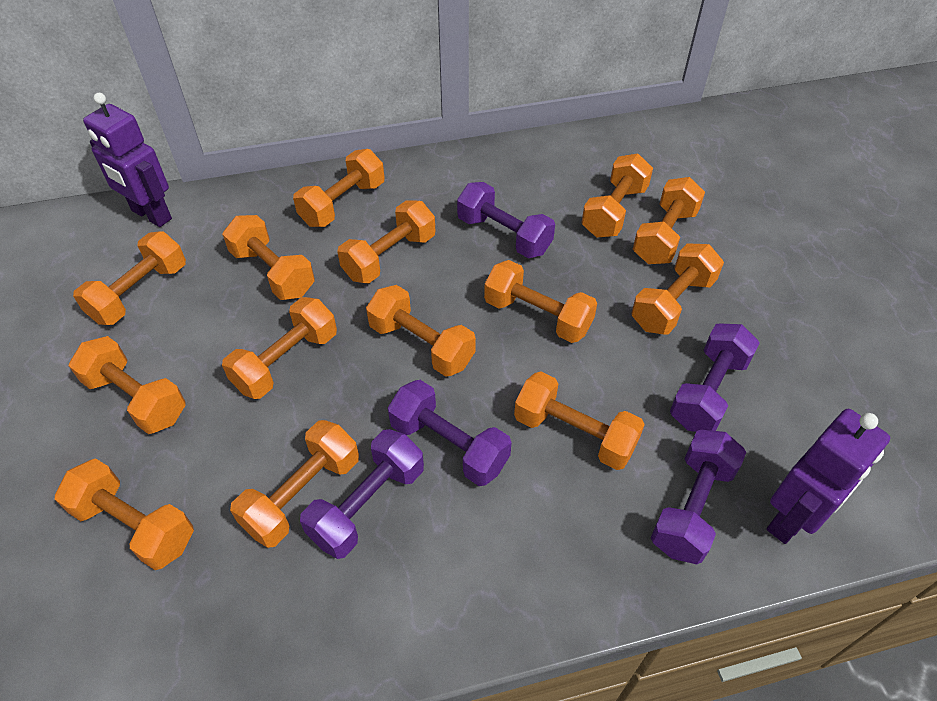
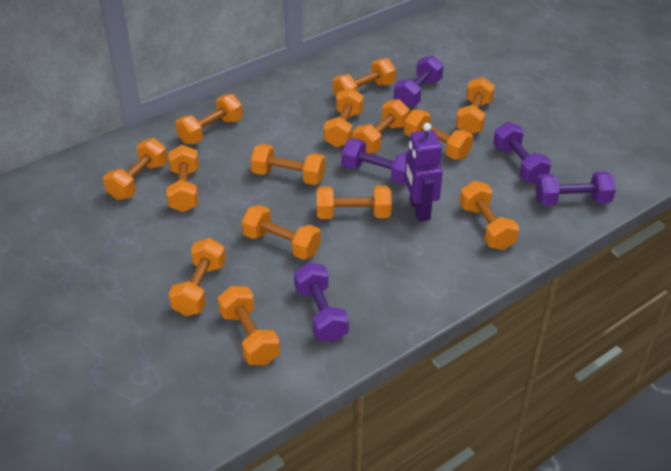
purple robot: 2 -> 1

